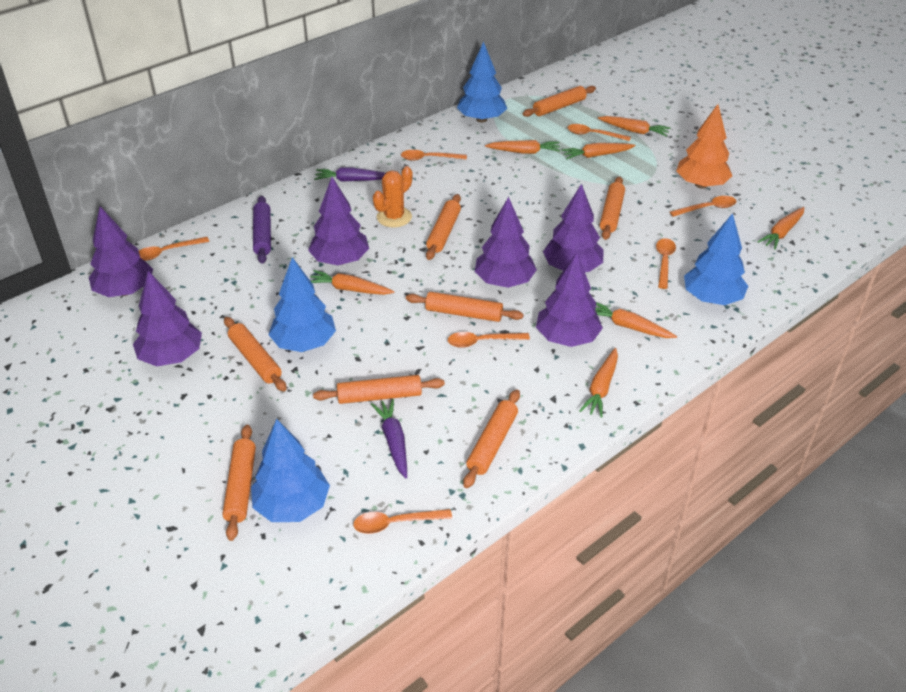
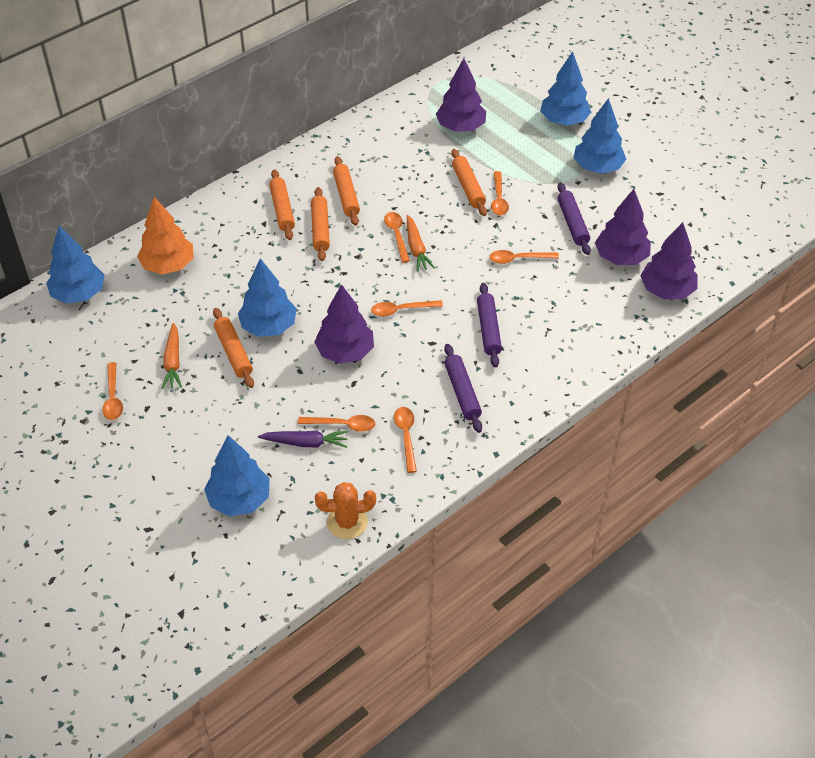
blue tree: 4 -> 5
orange carrot: 7 -> 2
orange rolling pin: 8 -> 5
purple carrot: 2 -> 1
purple rolling pin: 1 -> 3
purple tree: 6 -> 4

